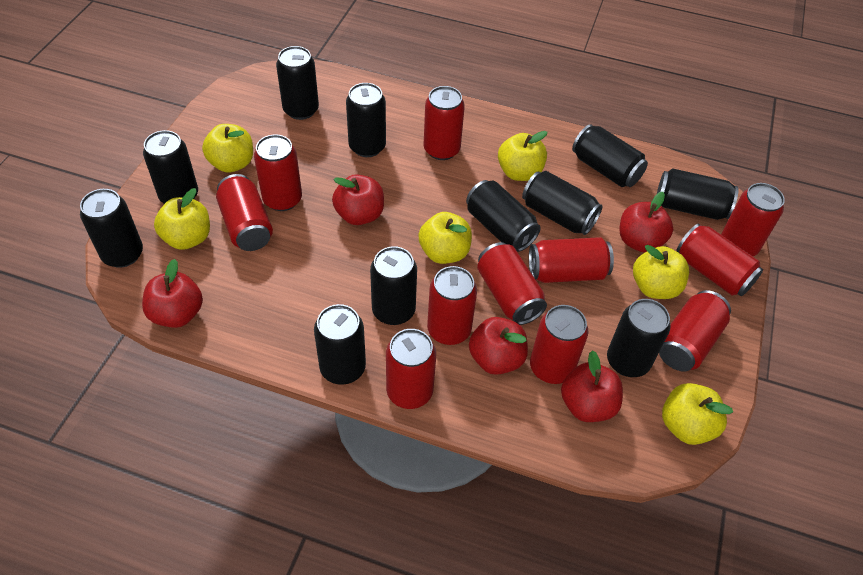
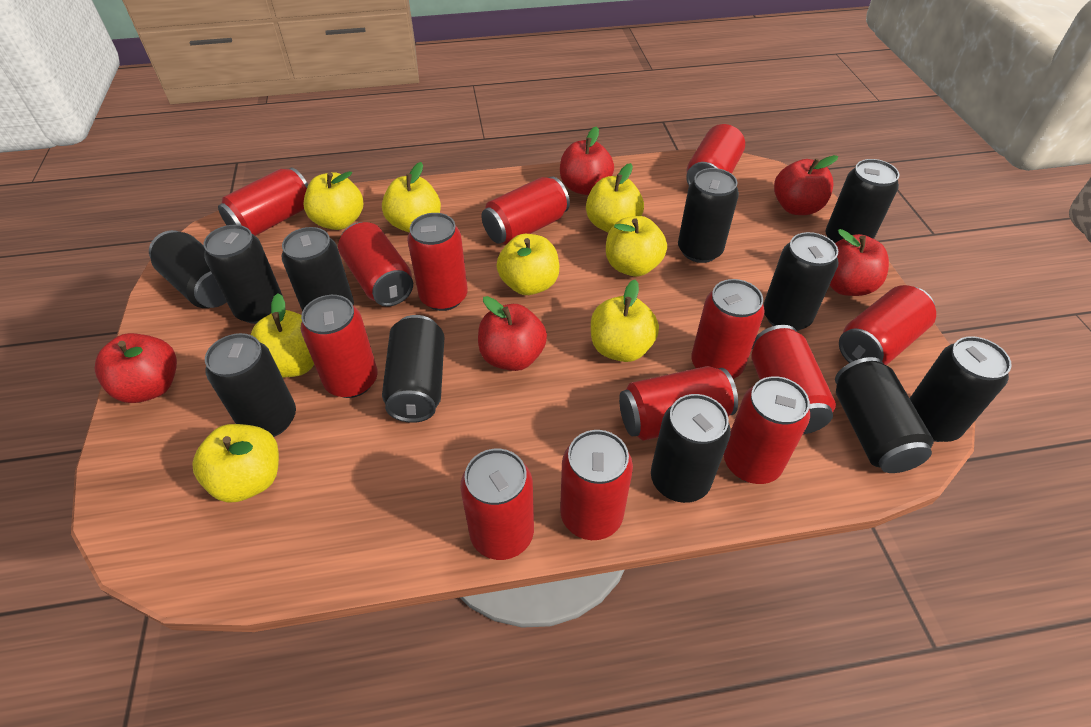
red can: 11 -> 13
yellow apple: 6 -> 8

